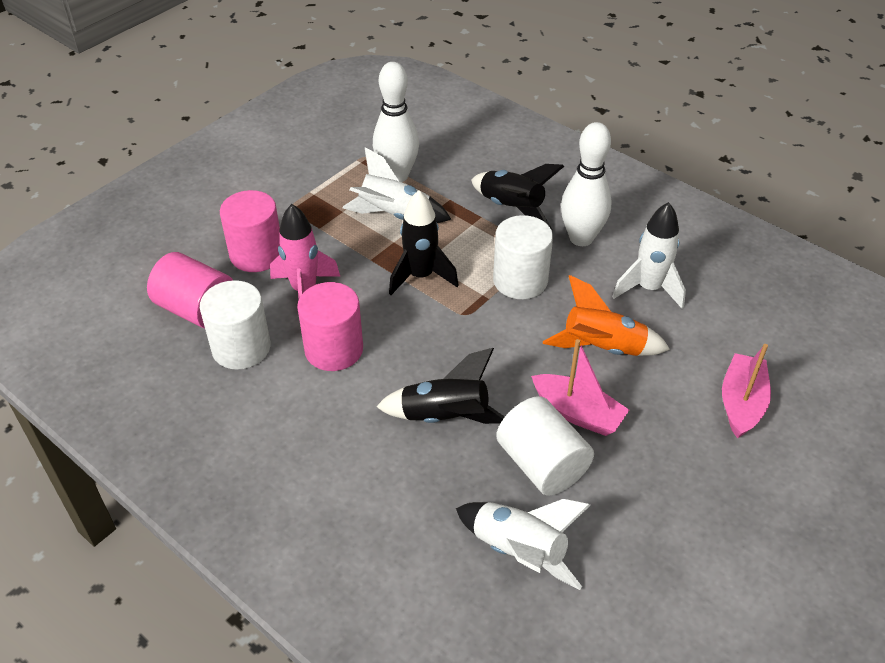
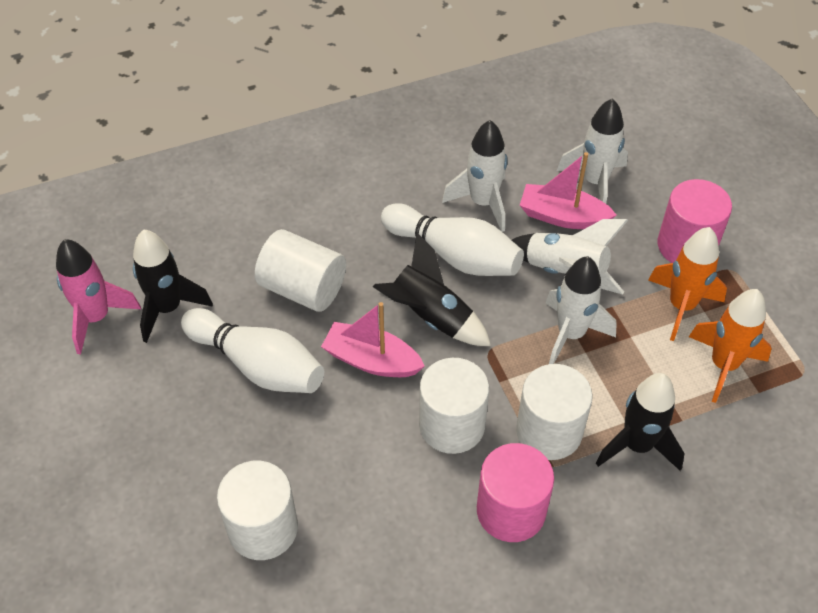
orange rocket: 1 -> 2
pink cylinder: 3 -> 2
white cylinder: 3 -> 4
white rocket: 3 -> 4

